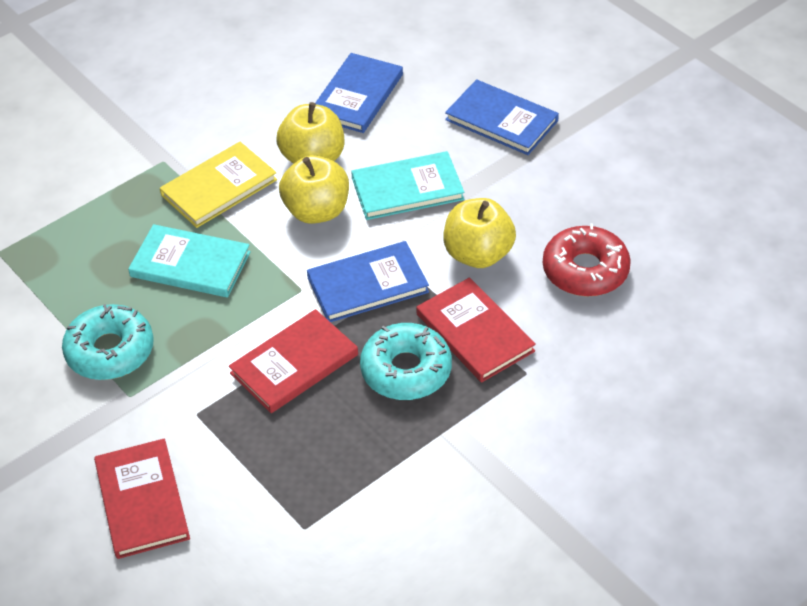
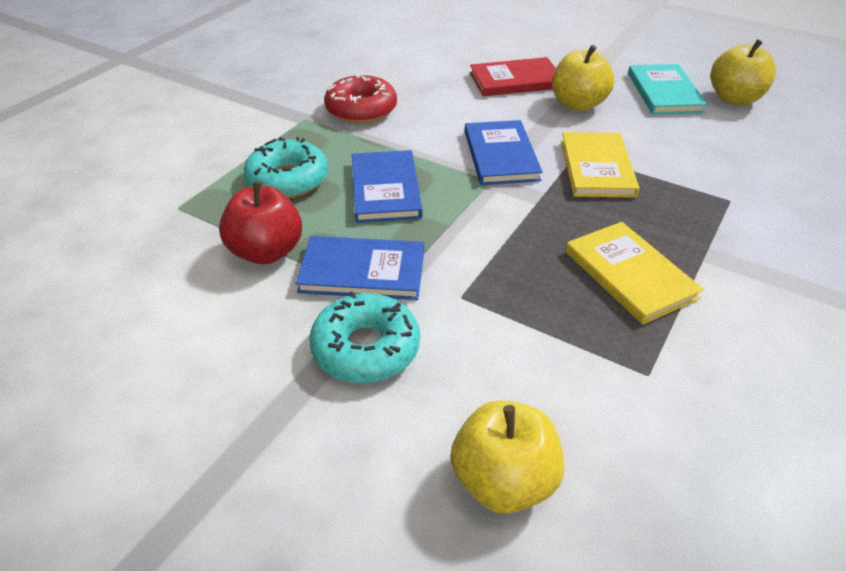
red apple: 0 -> 1
red book: 3 -> 1
turquoise book: 2 -> 1
yellow book: 1 -> 2

